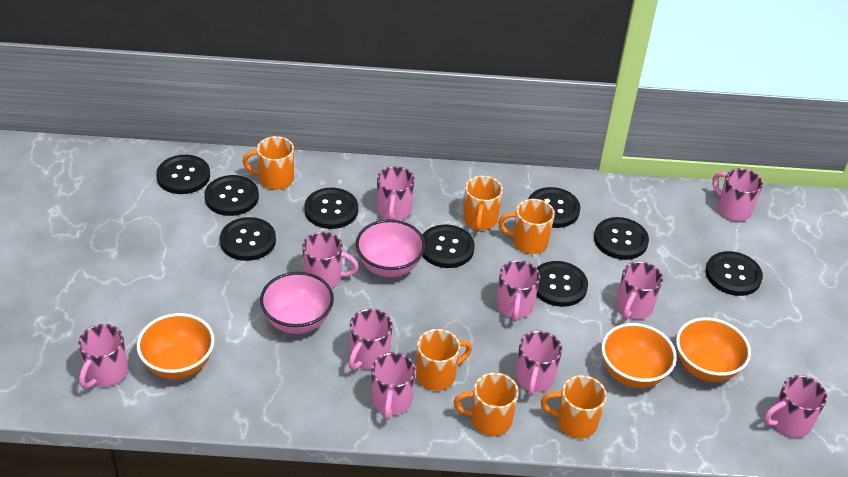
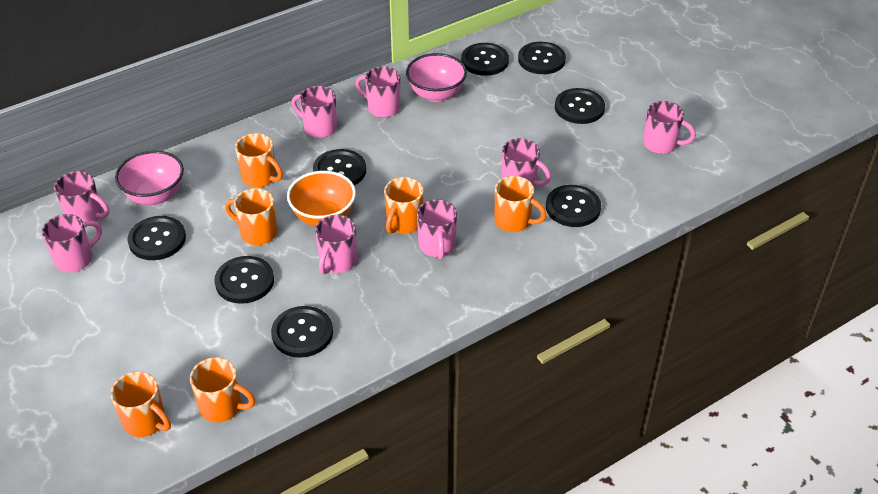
black button: 9 -> 8
orange bowl: 3 -> 1
pink mug: 10 -> 8

